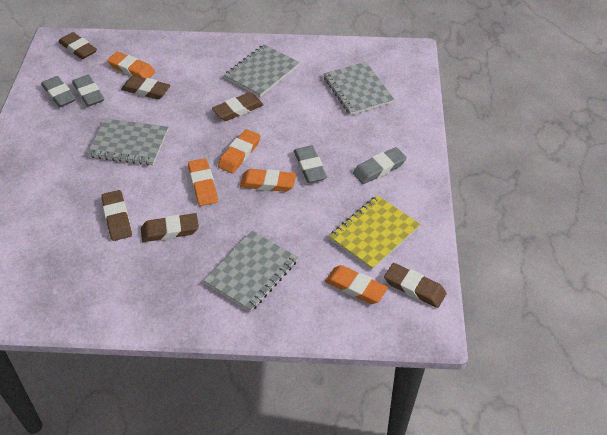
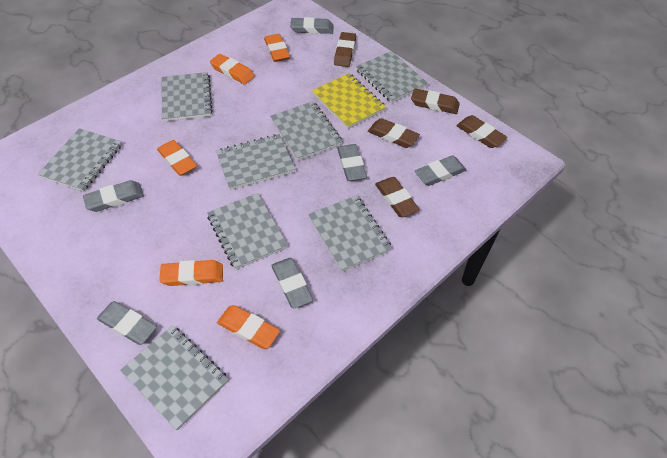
brown eraser: 6 -> 5
grey eraser: 4 -> 6
grey notebook: 4 -> 8

